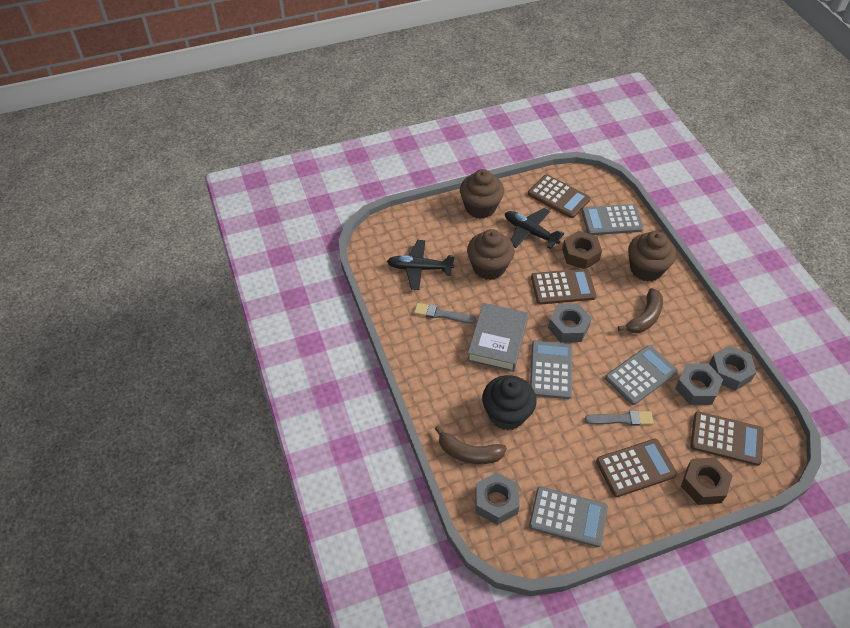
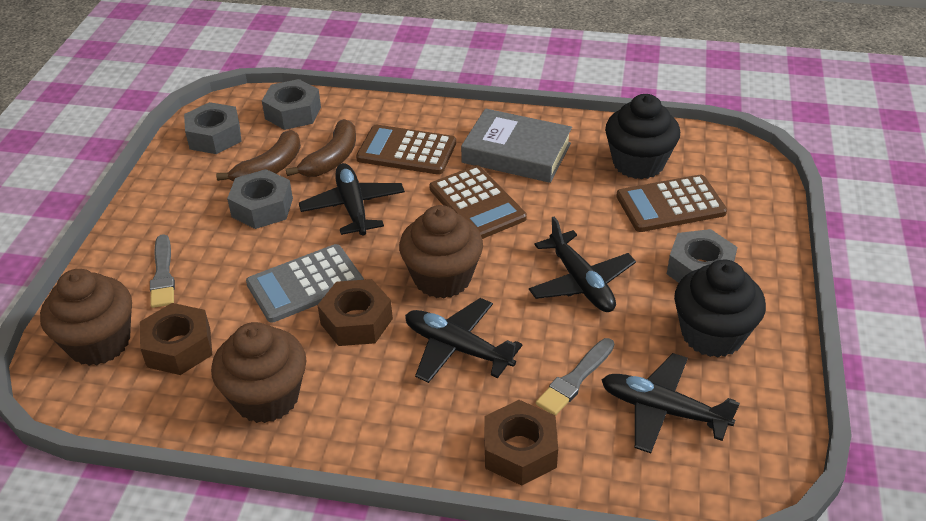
black cupcake: 1 -> 2
black plane: 2 -> 4
brown calculator: 4 -> 3
brown nut: 2 -> 3
grey calculator: 4 -> 1

